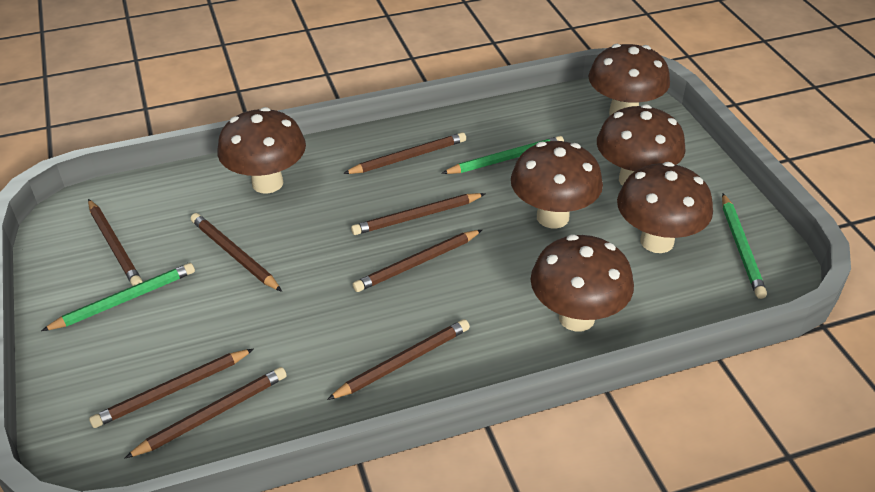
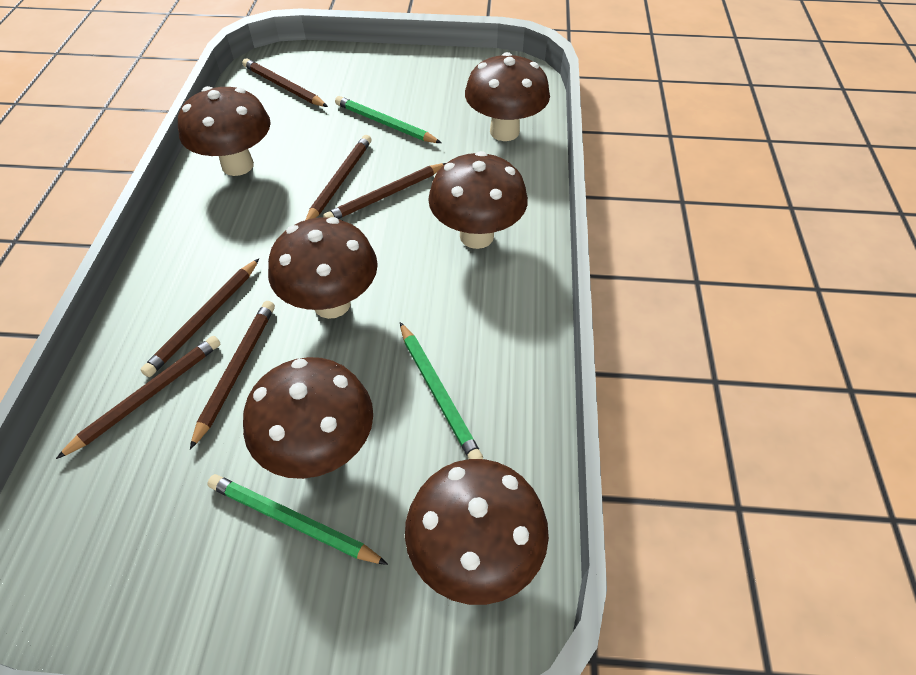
brown pencil: 8 -> 6

